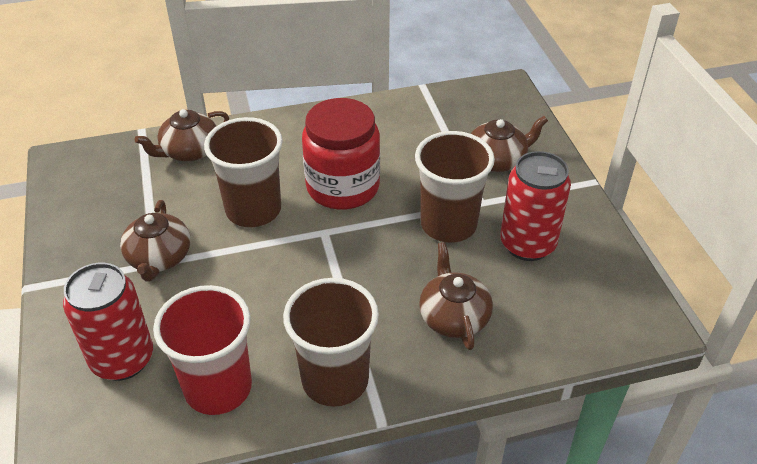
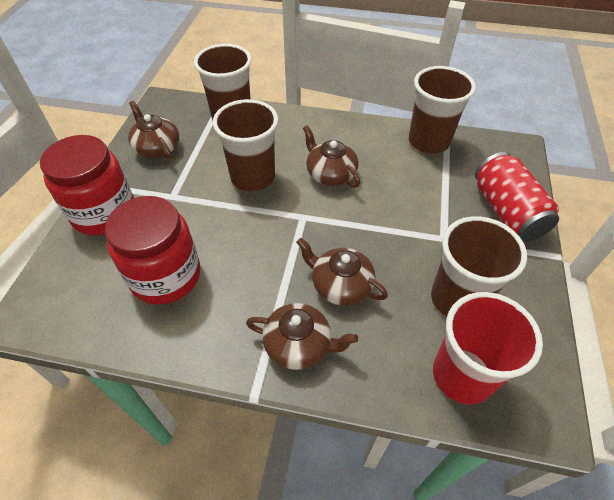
brown cup: 3 -> 4
red can: 2 -> 1
red jar: 1 -> 2

